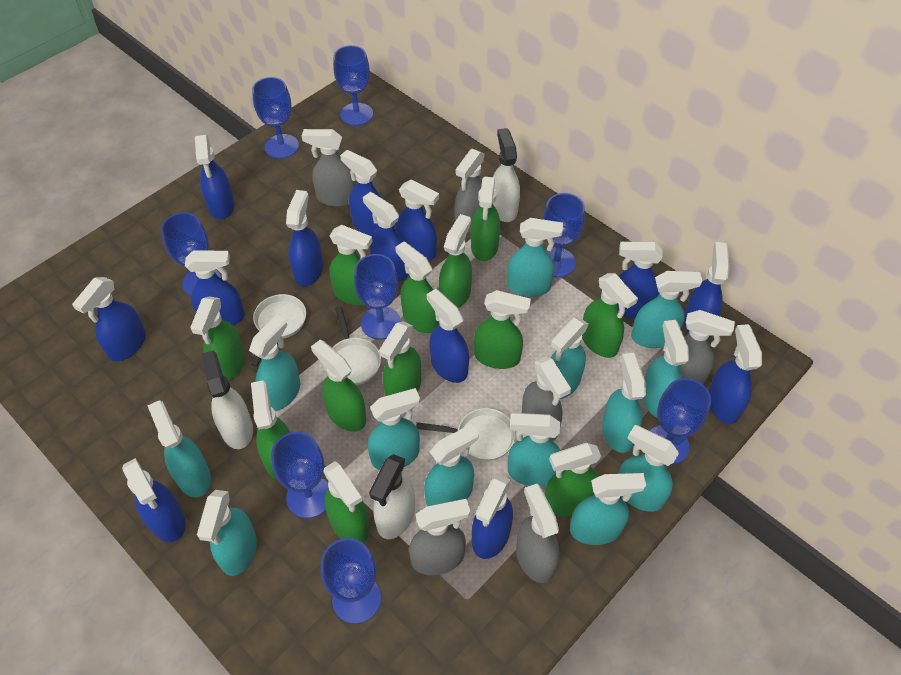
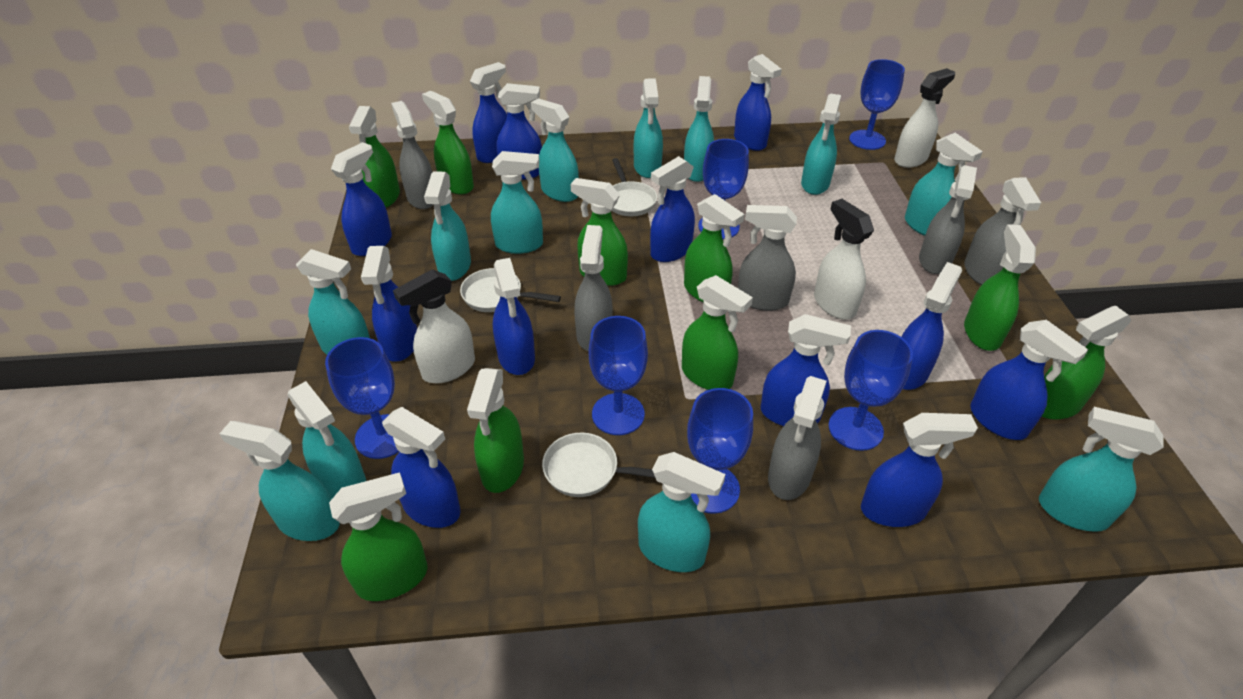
blue goblet: 8 -> 6
blue spray bottle: 13 -> 12
green spray bottle: 12 -> 9
turquoise spray bottle: 13 -> 12

